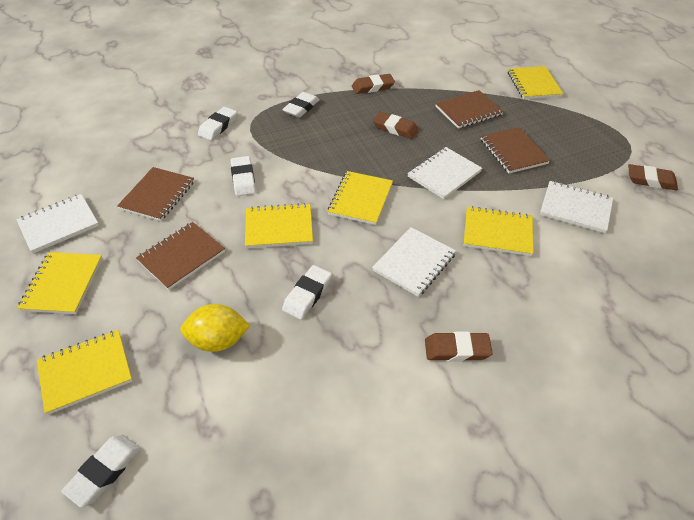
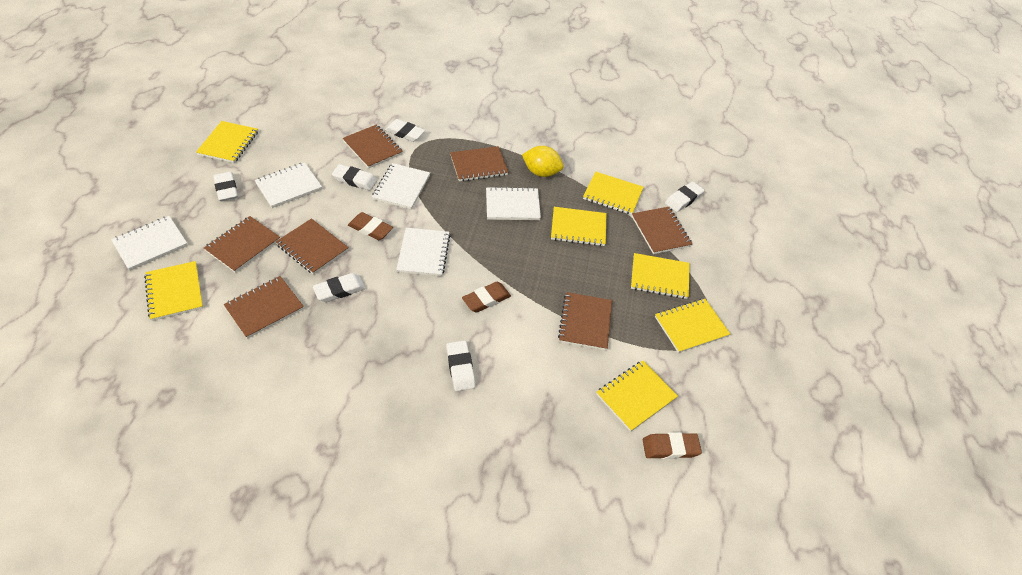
brown eraser: 4 -> 3
brown notebook: 4 -> 7
white eraser: 5 -> 6
white notebook: 4 -> 5
yellow notebook: 6 -> 7

